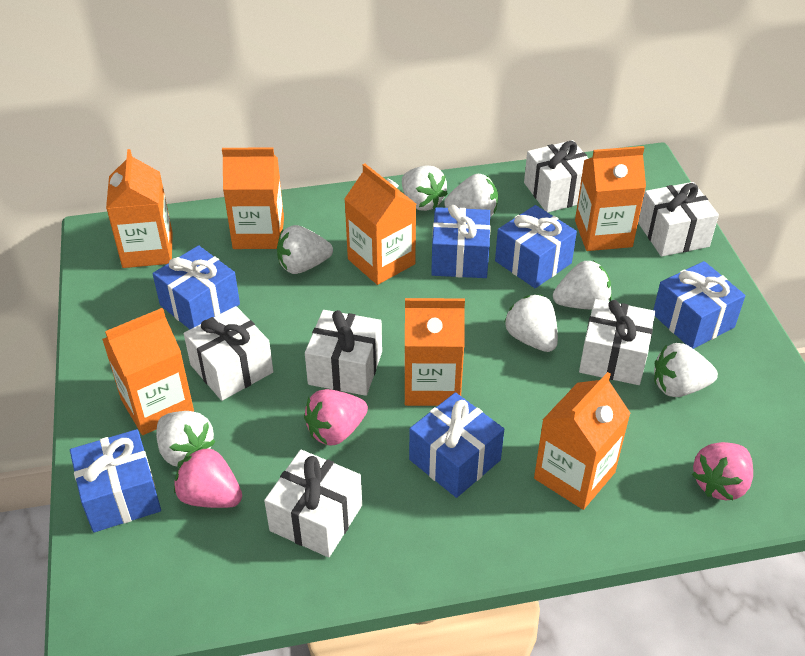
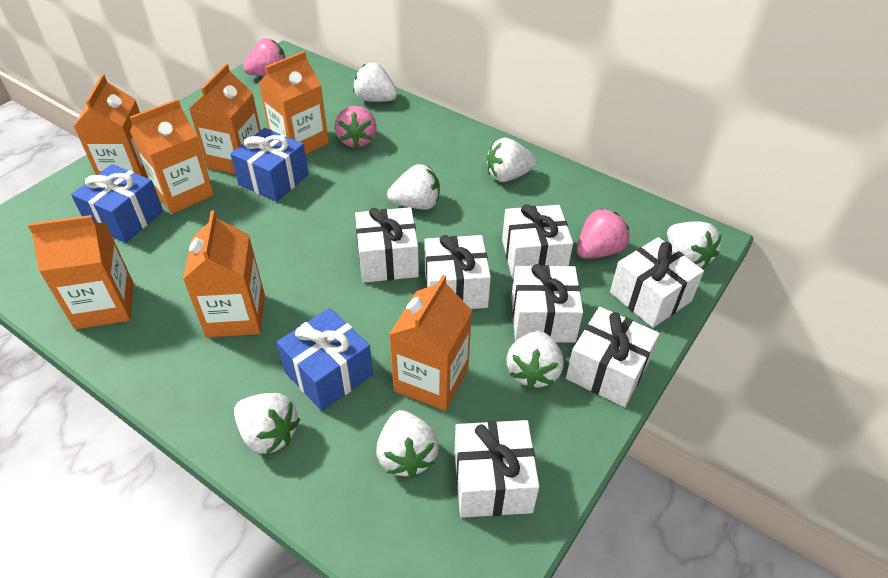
blue gift: 6 -> 3
white gift: 6 -> 7

